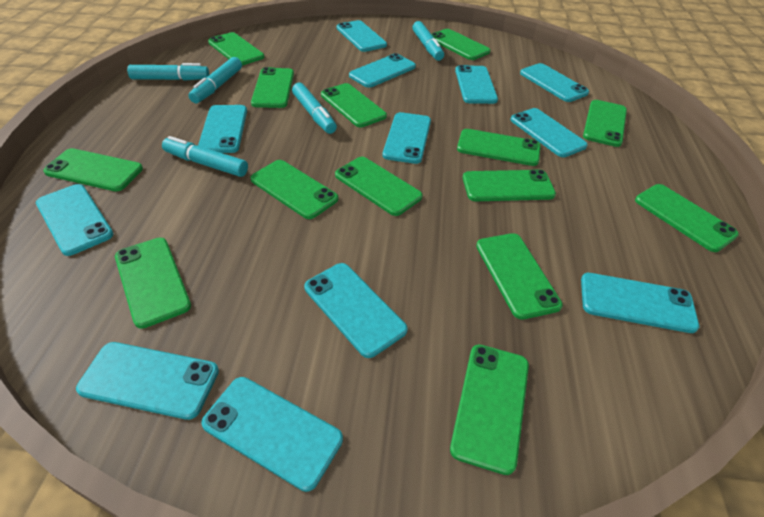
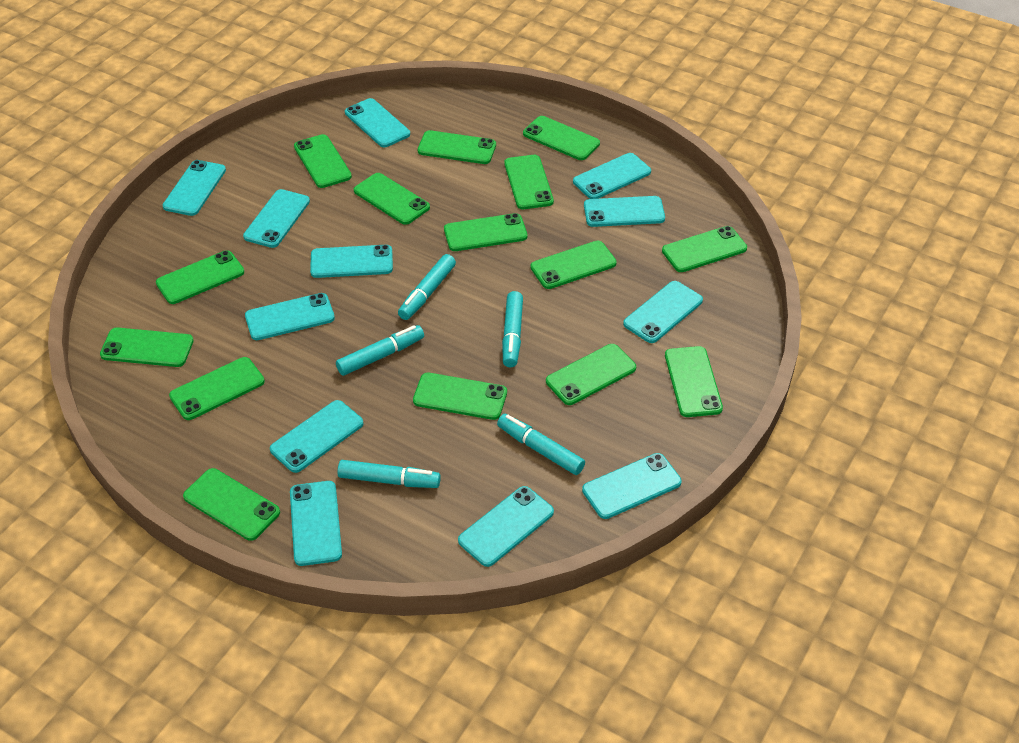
green phone: 14 -> 15

